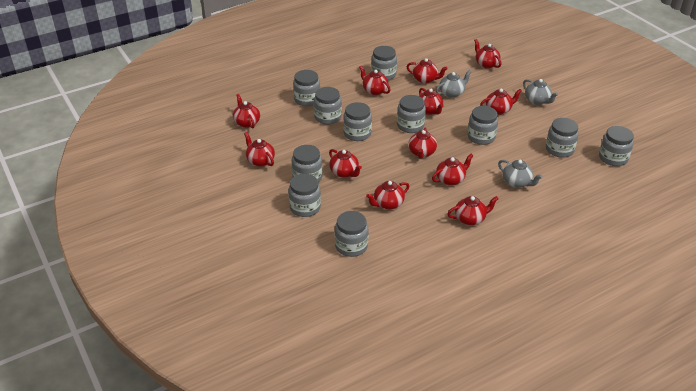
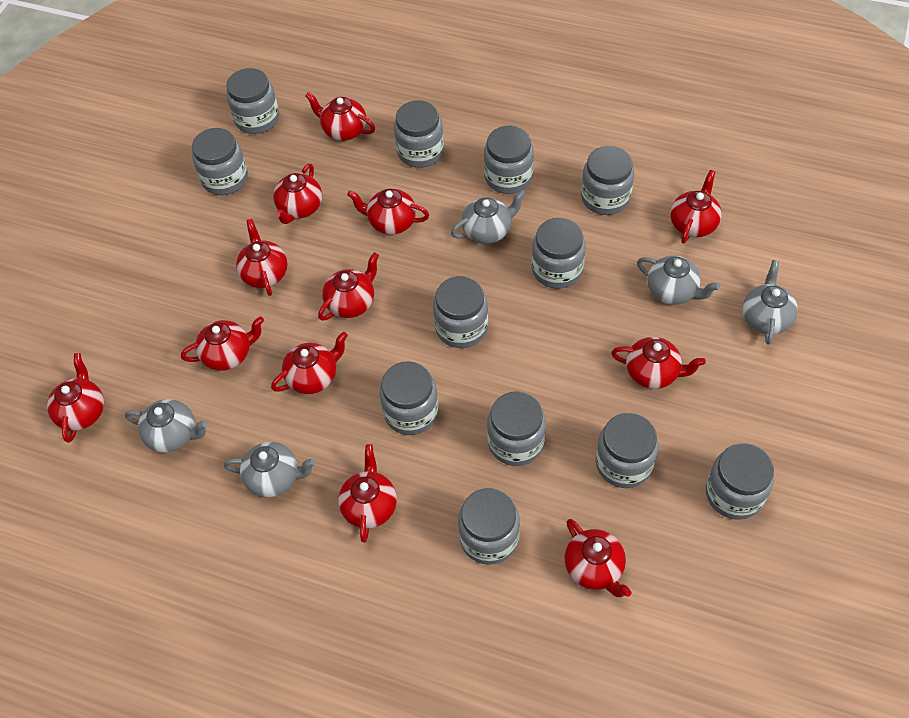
grey jar: 11 -> 12
grey teapot: 3 -> 5

